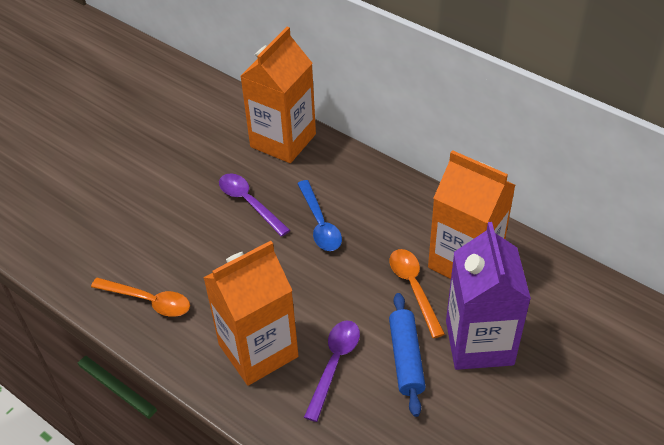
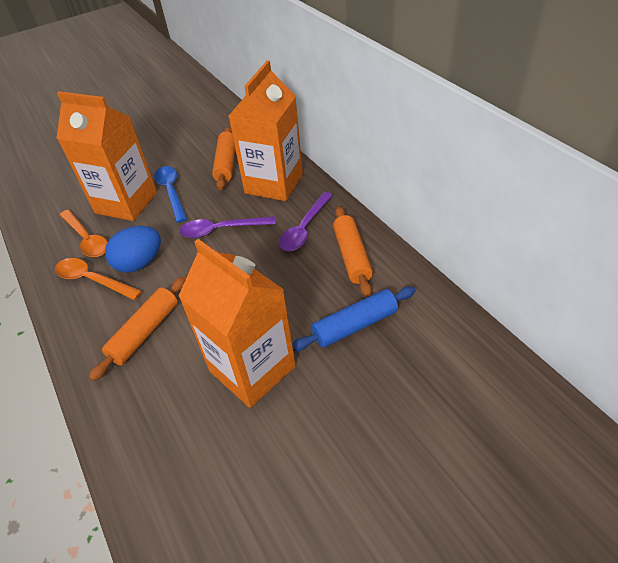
blue egg: 0 -> 1
orange rolling pin: 0 -> 3
purple carton: 1 -> 0

